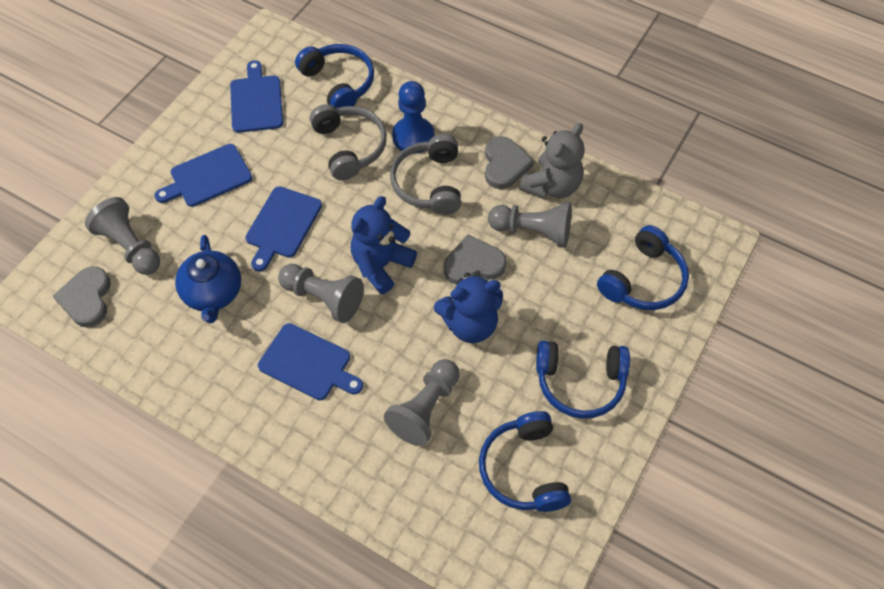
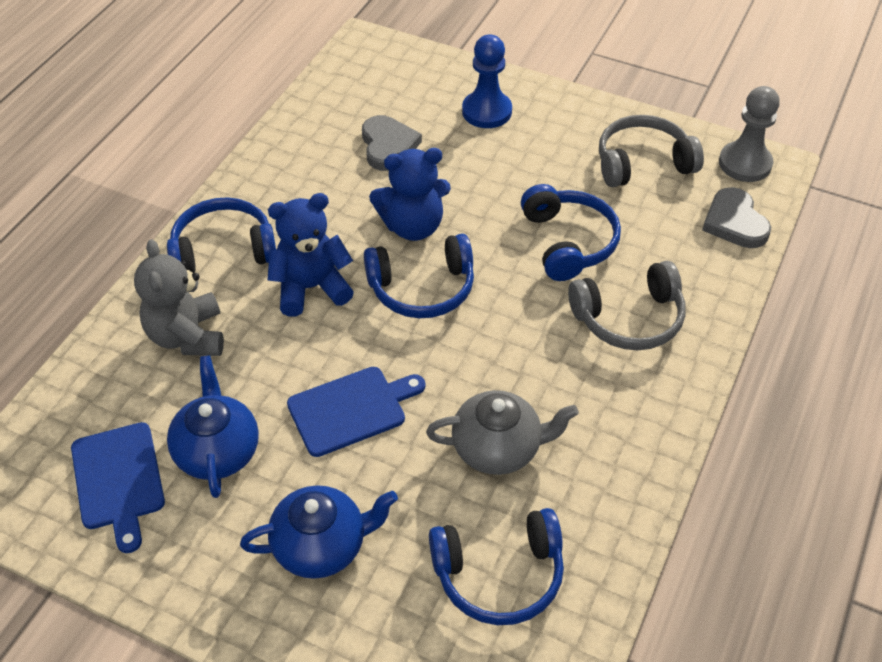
blue cutting board: 4 -> 2
blue teapot: 1 -> 2
grey heart: 3 -> 2
grey pawn: 4 -> 1
grey teapot: 0 -> 1

